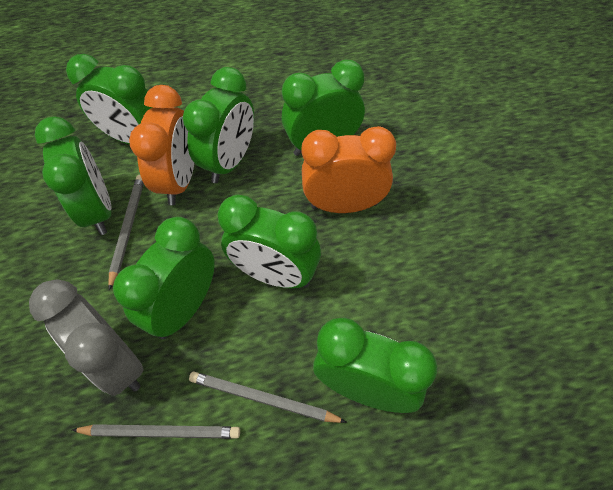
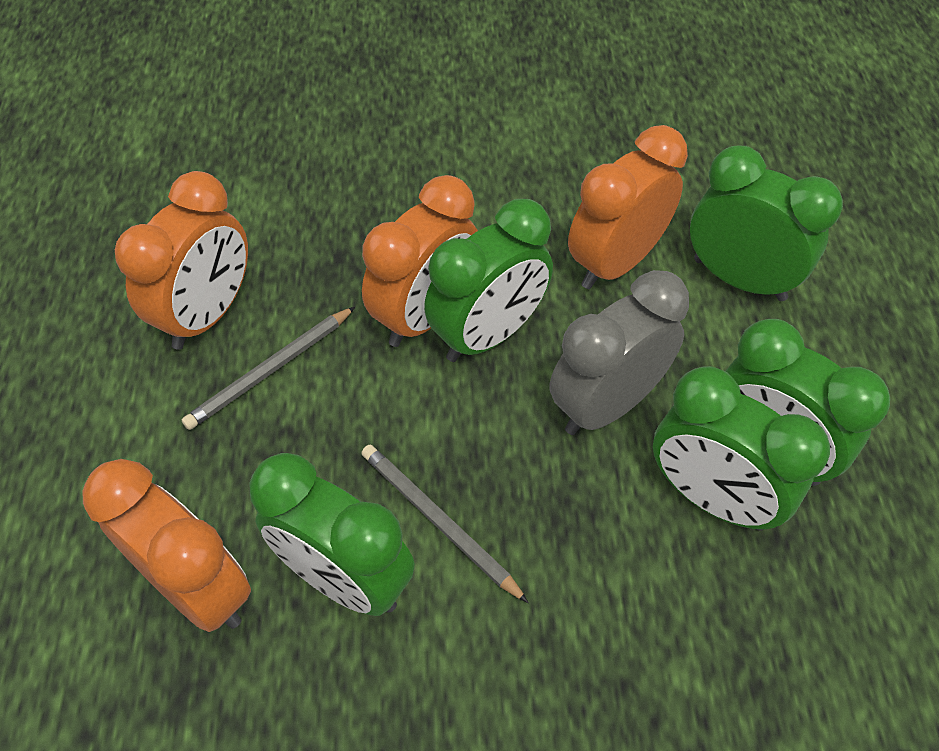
green clock: 7 -> 5
grey pencil: 3 -> 2
orange clock: 2 -> 4

